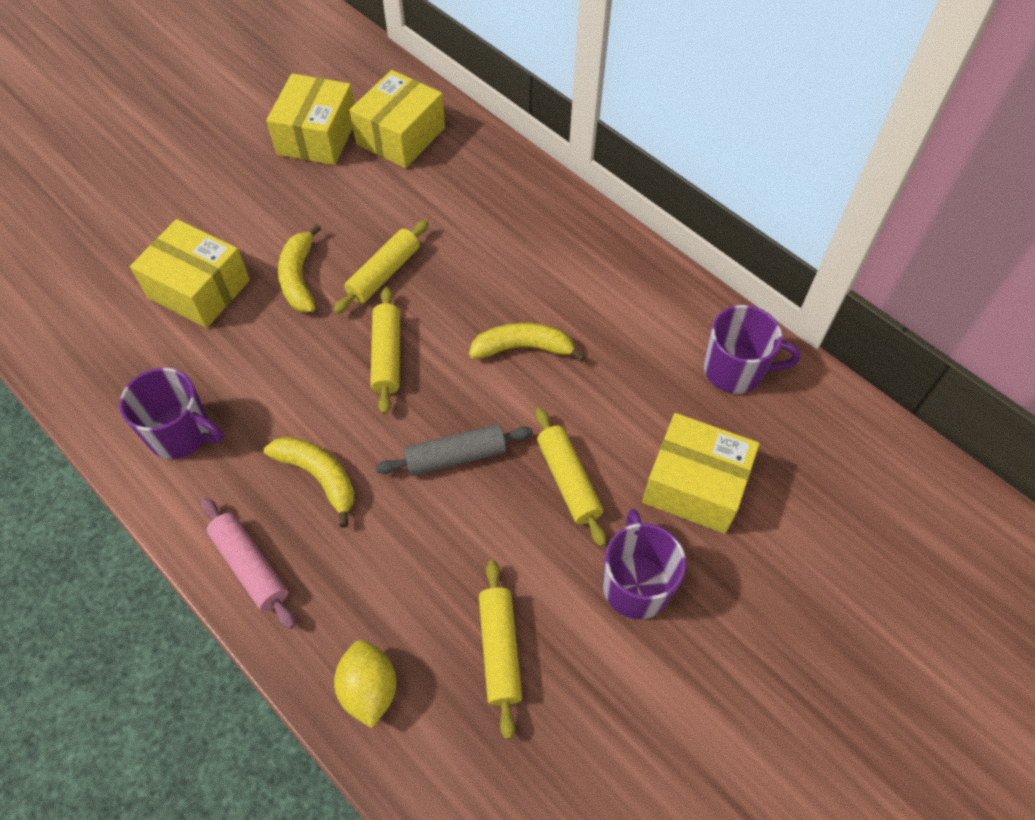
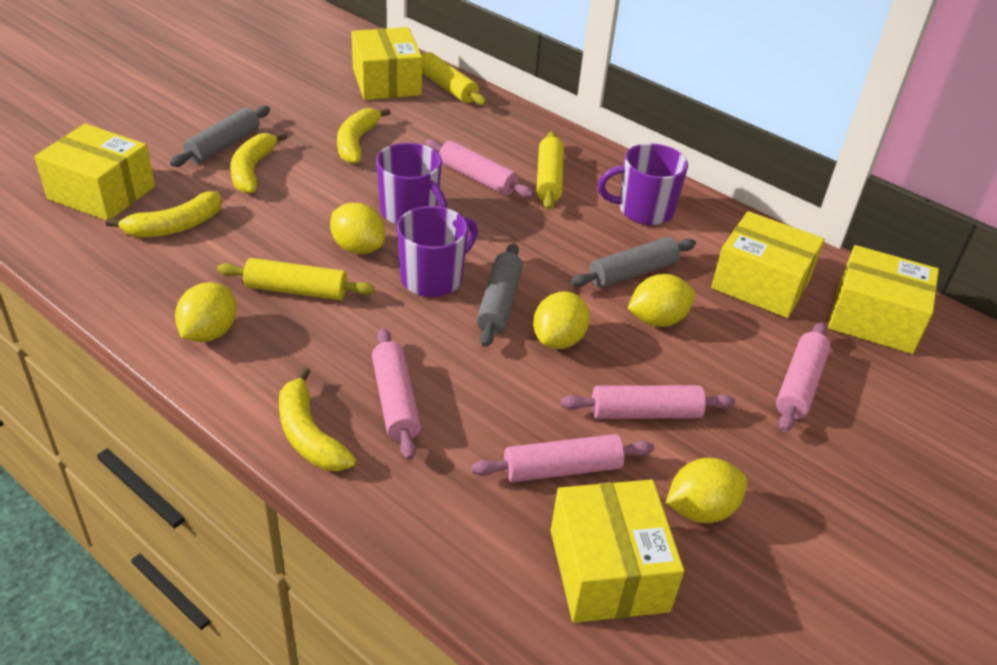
grey rolling pin: 1 -> 3
pink rolling pin: 1 -> 5
yellow banana: 3 -> 4
yellow box: 4 -> 5
yellow lemon: 1 -> 5
yellow rolling pin: 4 -> 3

